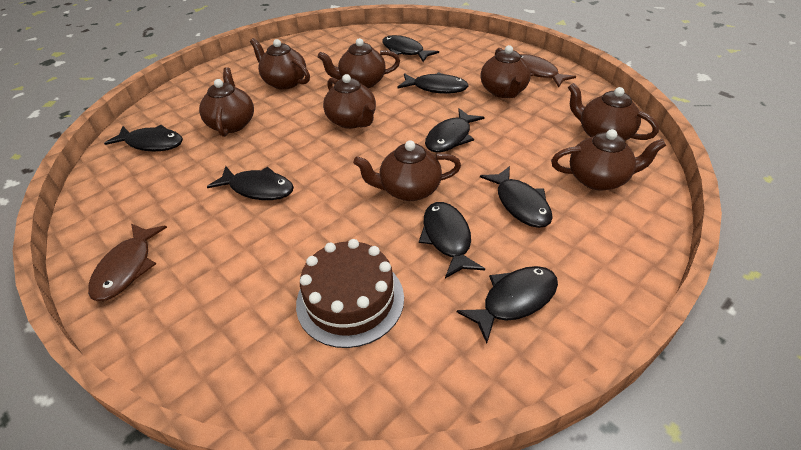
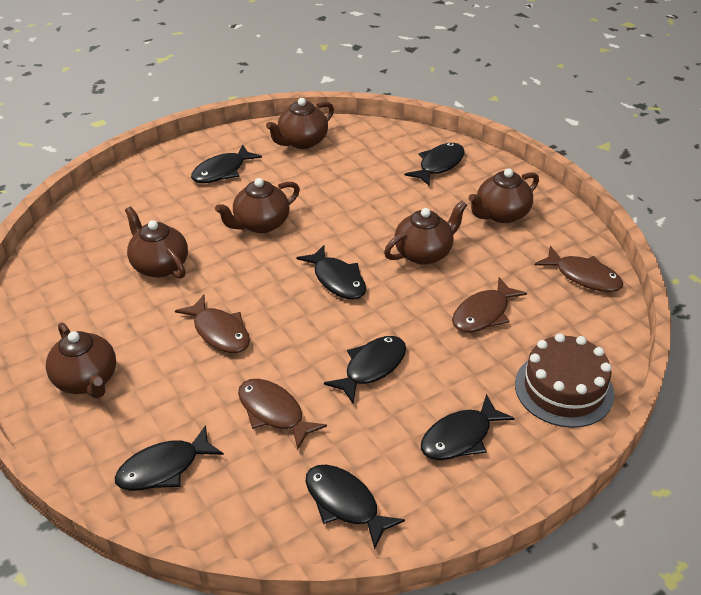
black fish: 8 -> 7
brown fish: 2 -> 4
brown teapot: 8 -> 6

